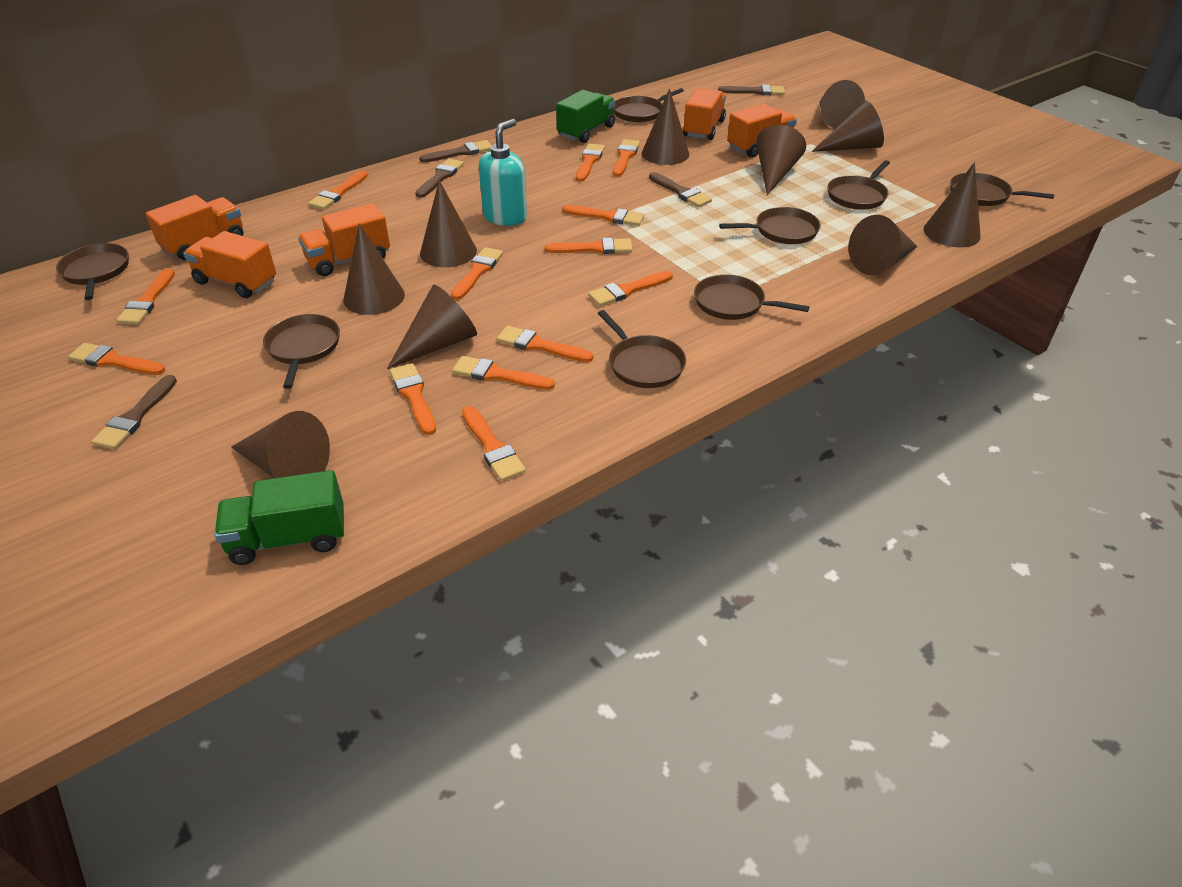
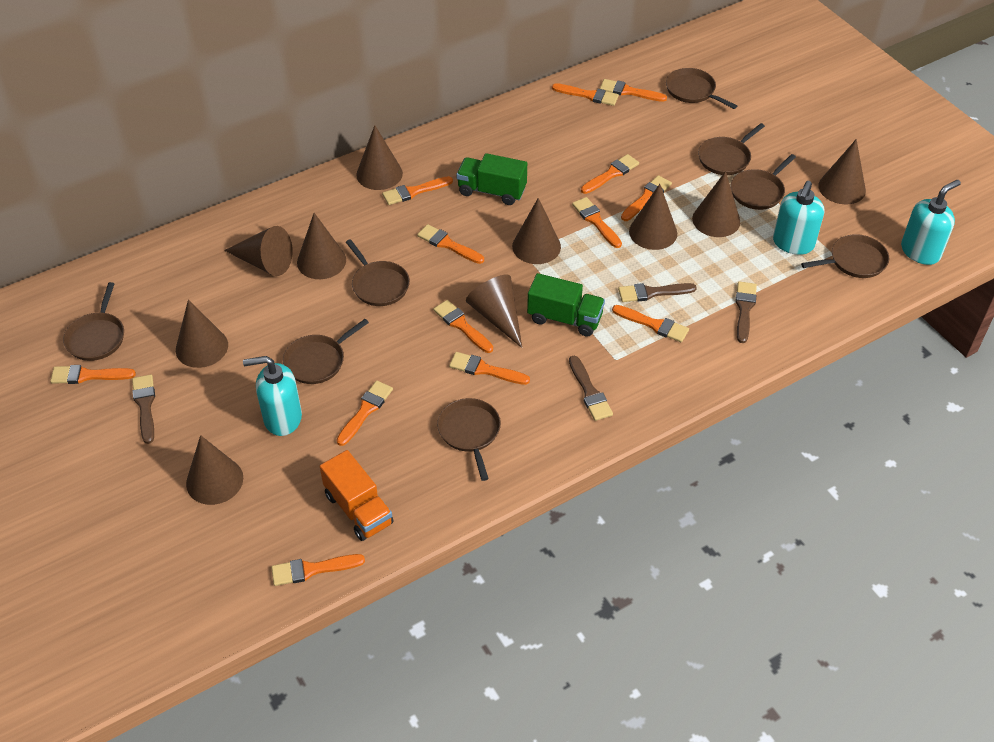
brown brush: 5 -> 4
orange truck: 5 -> 1
turquoise soap dispenser: 1 -> 3

